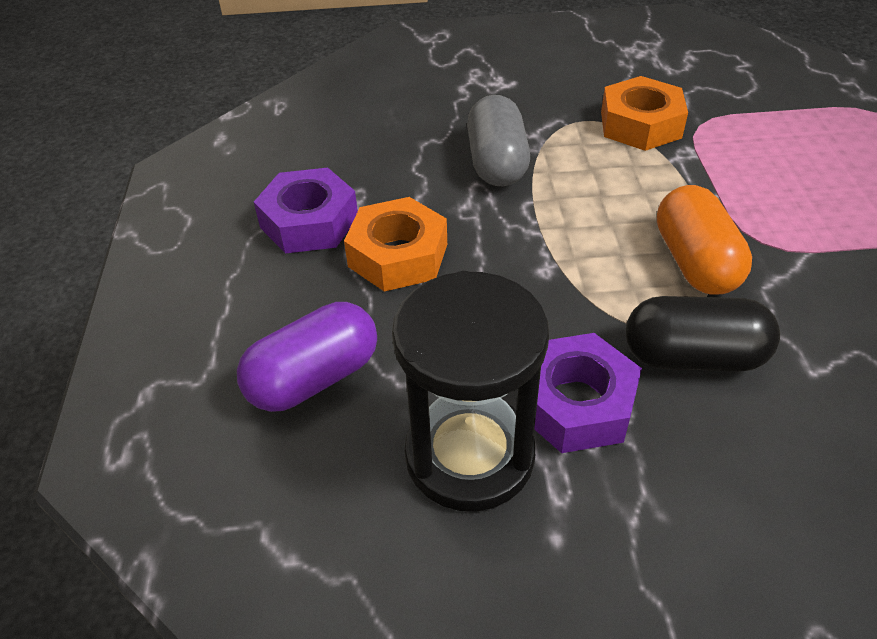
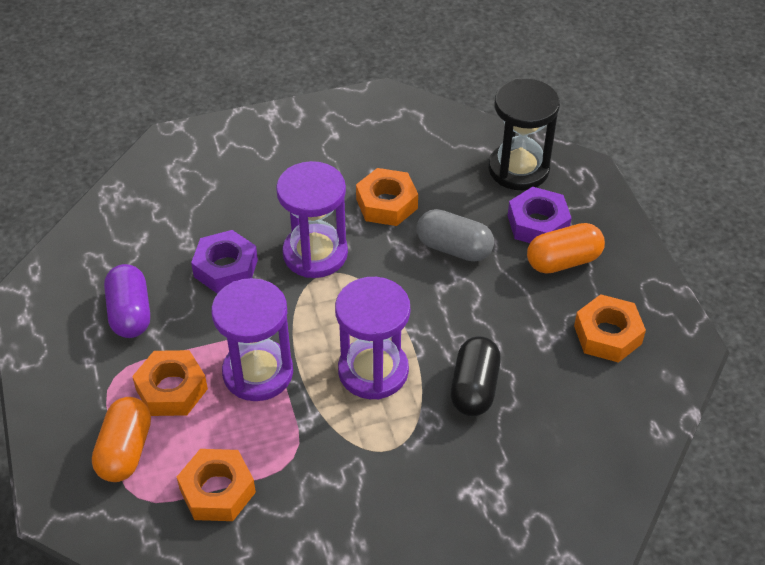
orange capsule: 1 -> 2
orange nut: 2 -> 4
purple hourglass: 0 -> 3

